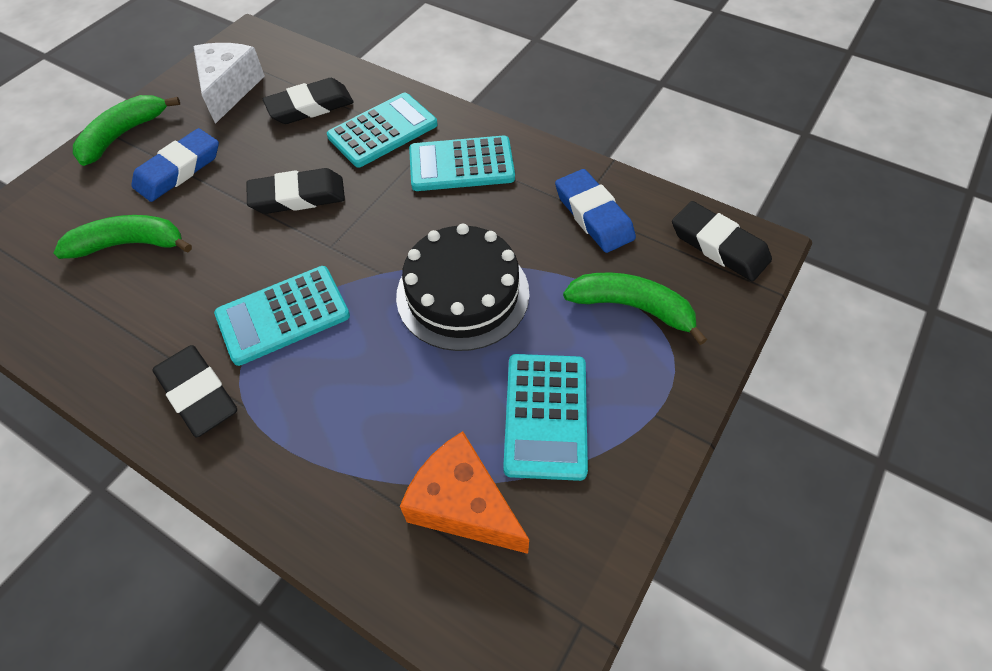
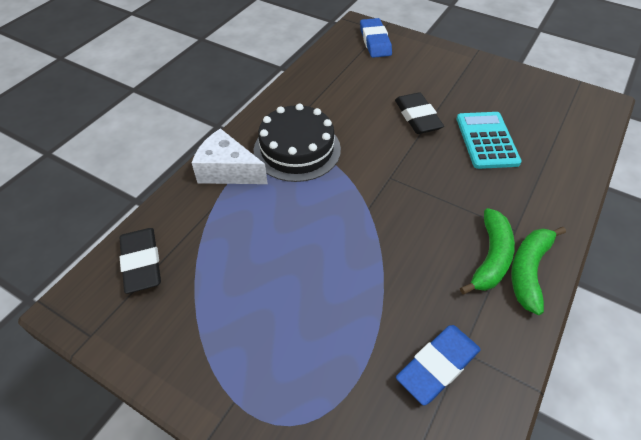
black eraser: 4 -> 2
green banana: 3 -> 2
orange cheese: 1 -> 0
turquoise calculator: 4 -> 1

